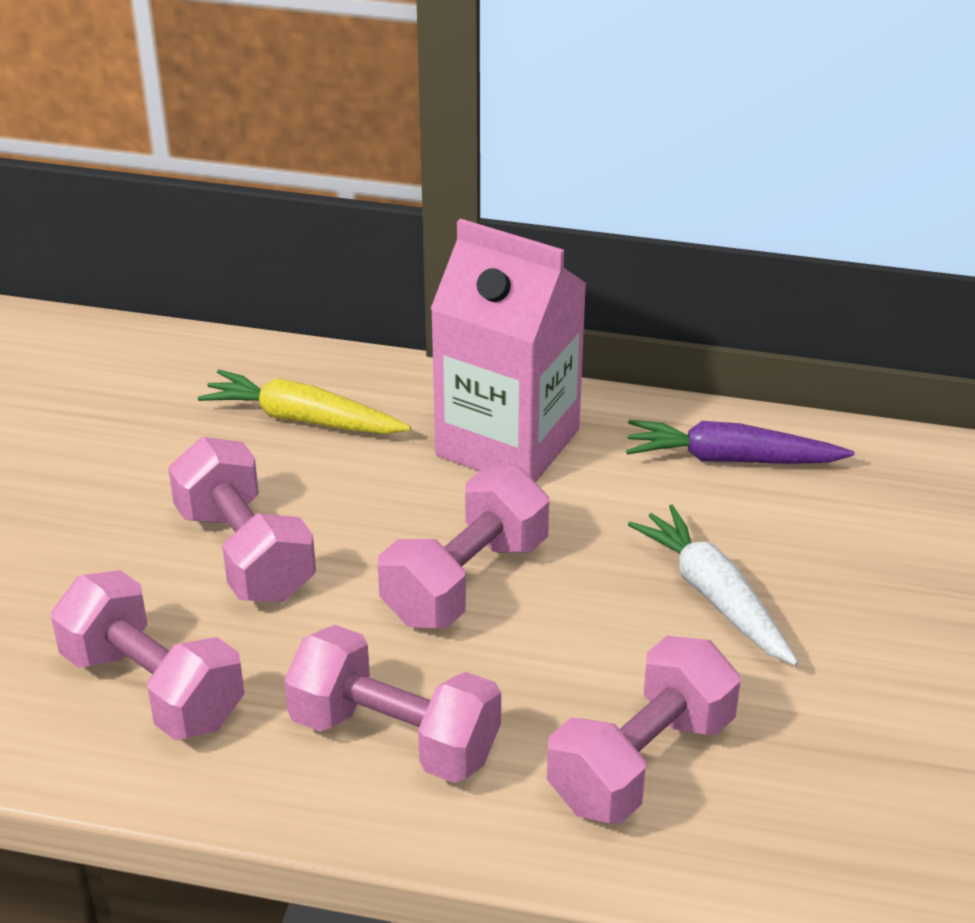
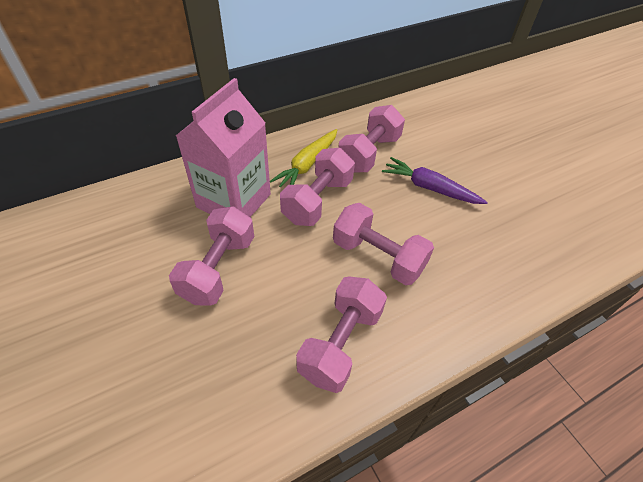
white carrot: 1 -> 0

